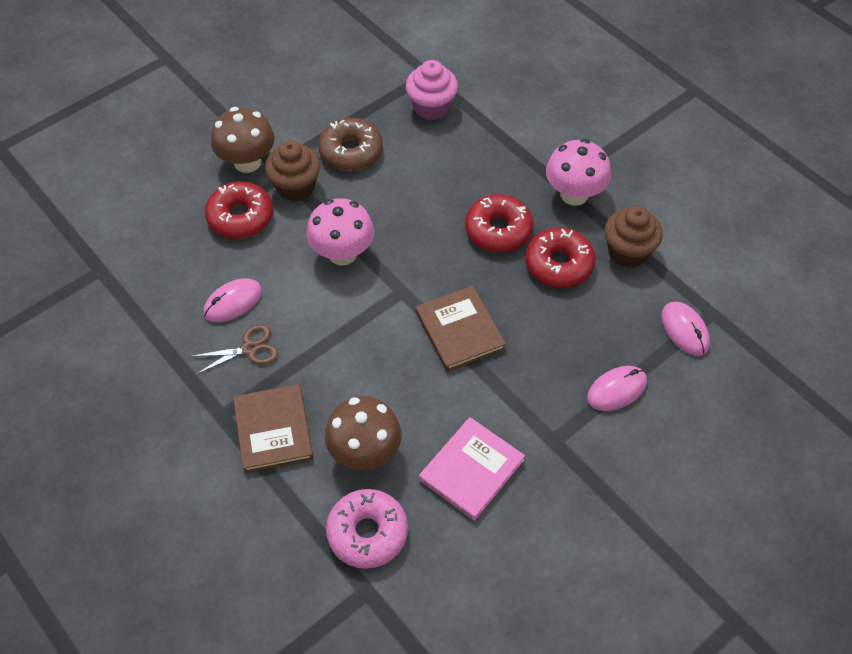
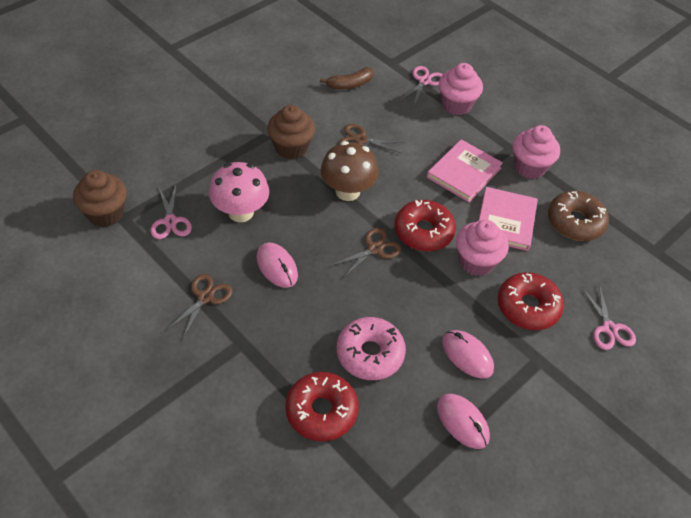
brown banana: 0 -> 1
brown book: 2 -> 0
brown mushroom: 2 -> 1
brown scissors: 1 -> 3
pink book: 1 -> 2
pink cupcake: 1 -> 3
pink mushroom: 2 -> 1
pink scissors: 0 -> 3

